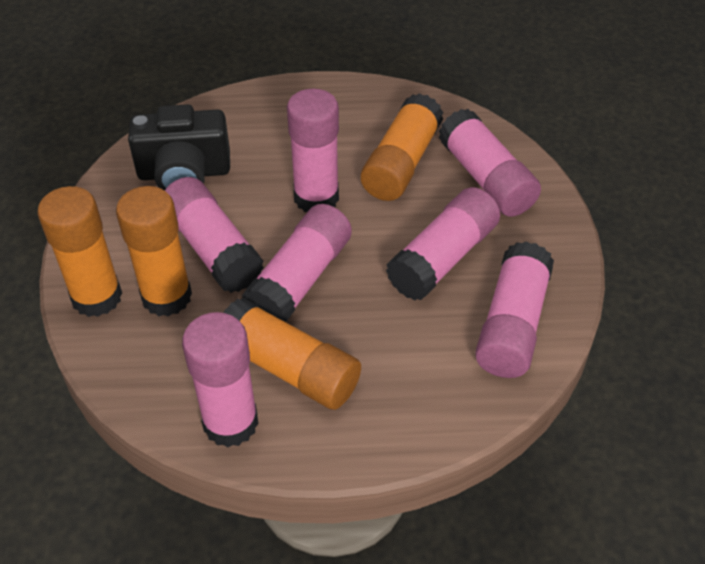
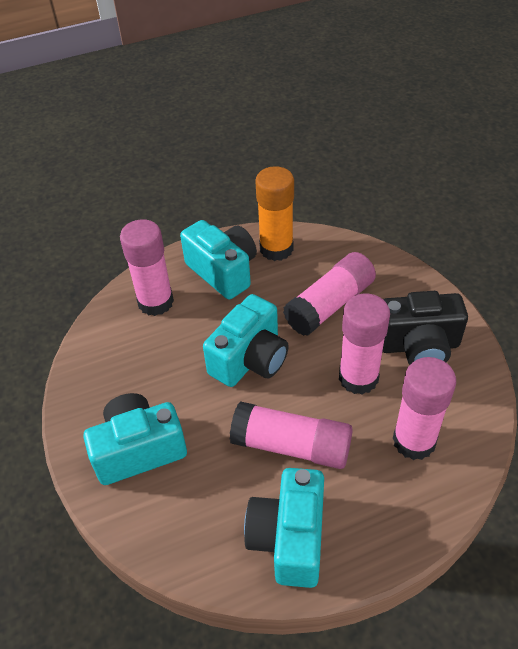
orange glue stick: 4 -> 1
pink glue stick: 7 -> 5
turquoise camera: 0 -> 4

